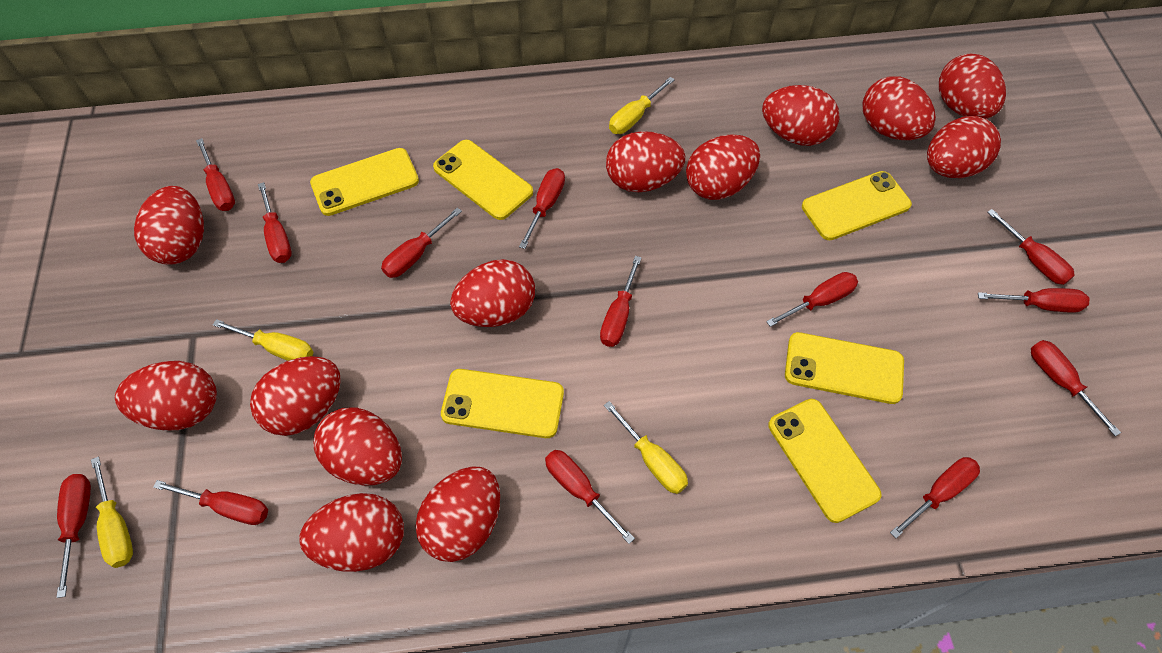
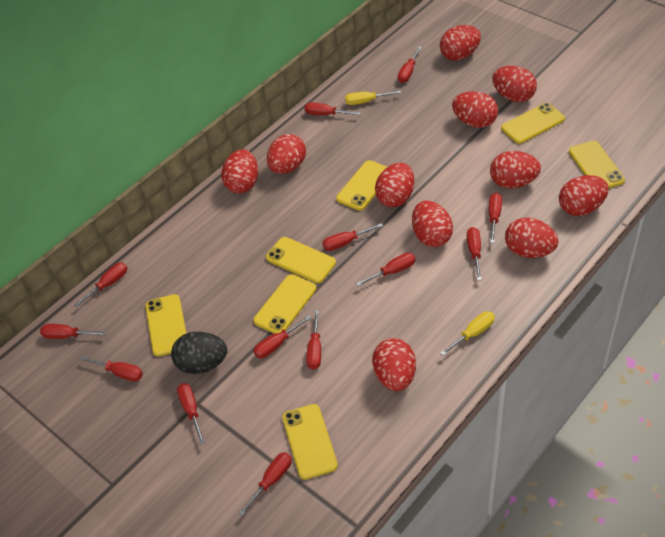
black egg: 0 -> 1
red egg: 13 -> 11
yellow phone: 6 -> 7
yellow screwdriver: 4 -> 2

